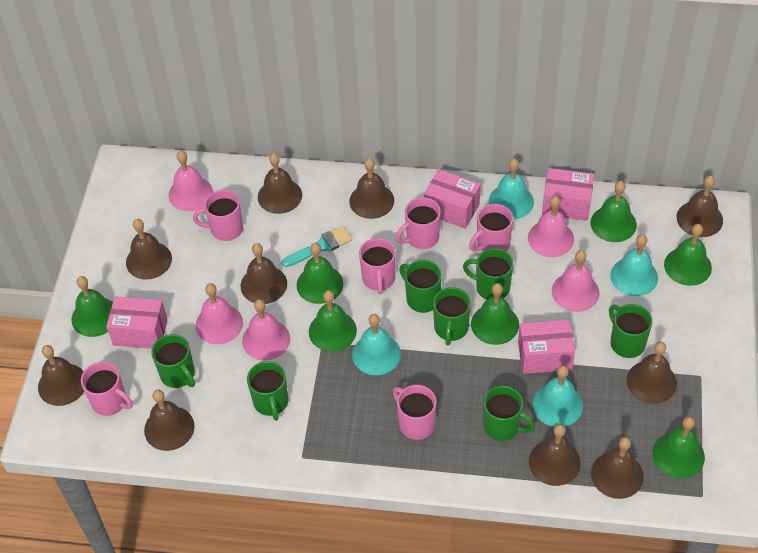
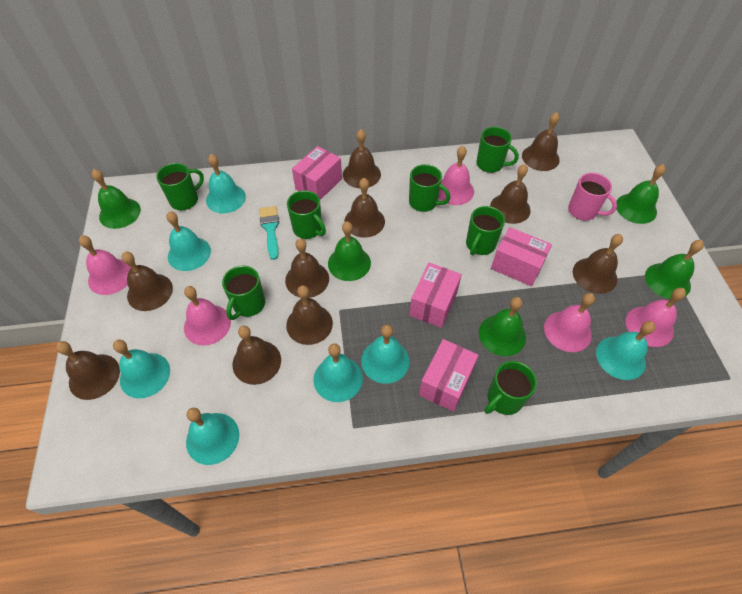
green bell: 7 -> 5
pink mug: 6 -> 1
turquoise bell: 4 -> 7

